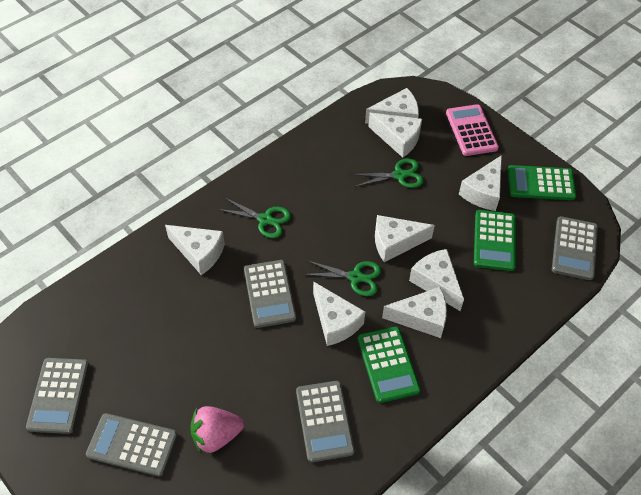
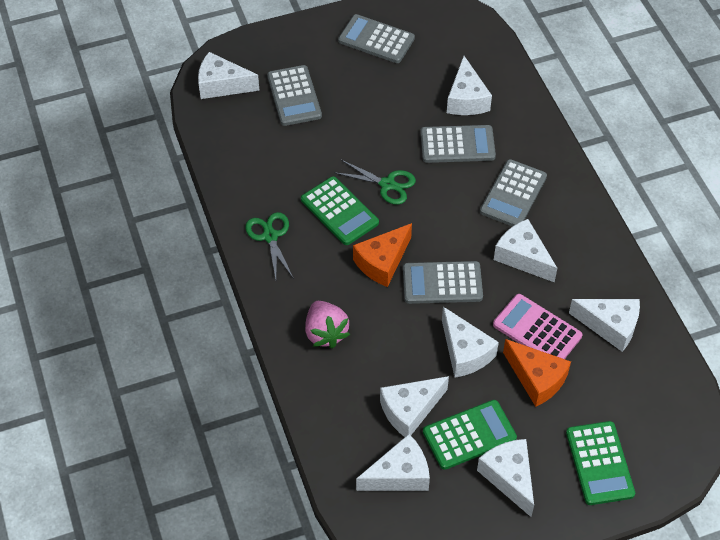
green scissors: 3 -> 2
orange cheese: 0 -> 2

